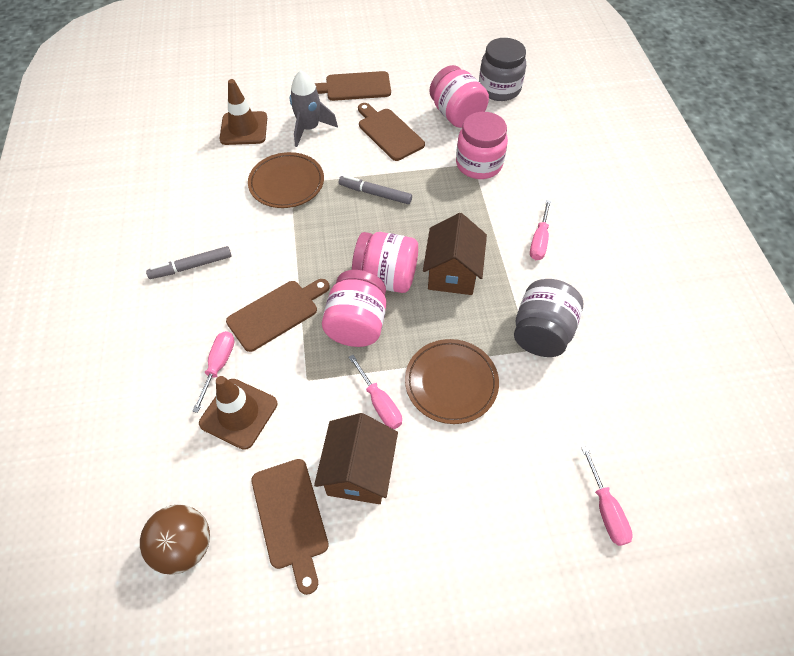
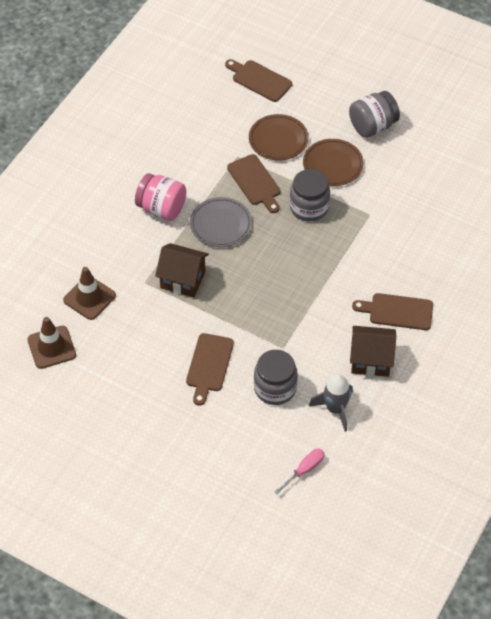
brown ball: 1 -> 0
grey jar: 2 -> 3
grey marker: 2 -> 0
grey plate: 0 -> 1
pink jar: 4 -> 1
pink screwdriver: 4 -> 1

